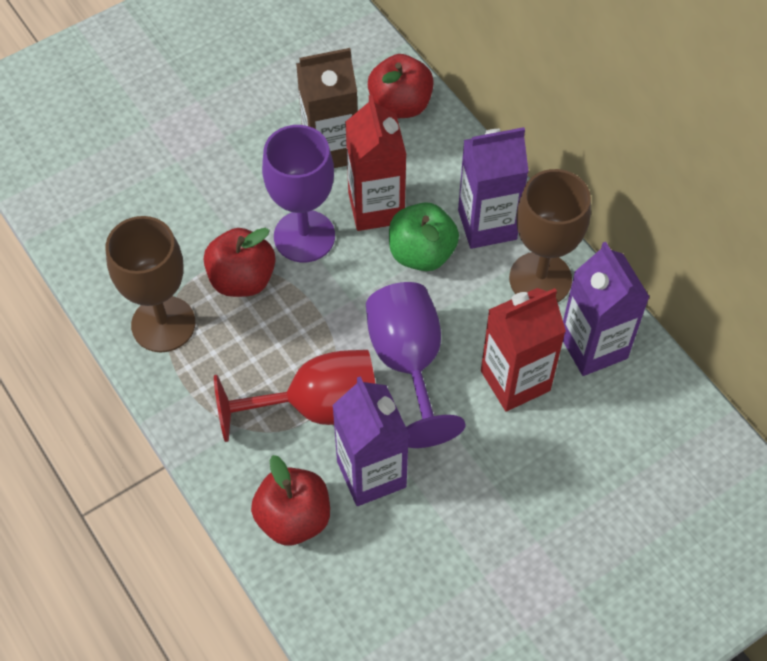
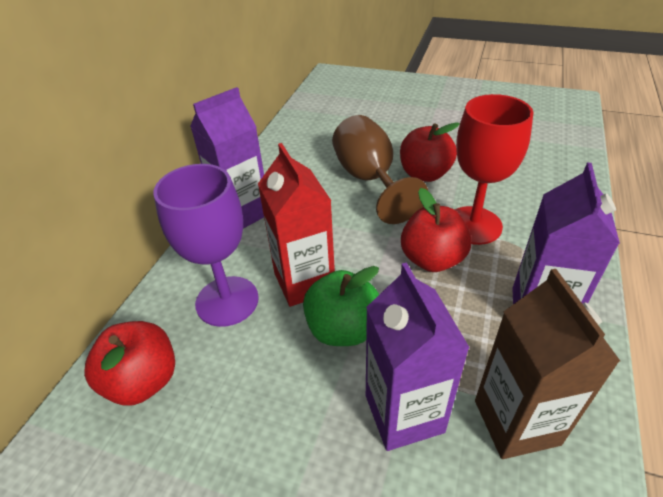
brown goblet: 2 -> 1
purple goblet: 2 -> 1
red carton: 2 -> 1

